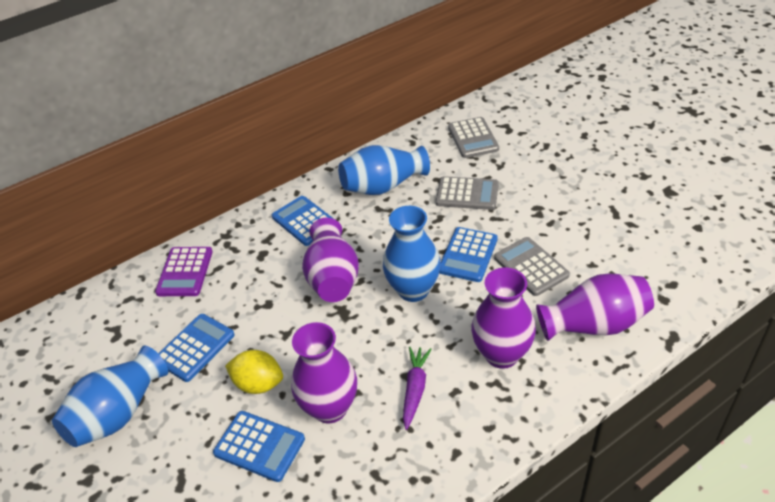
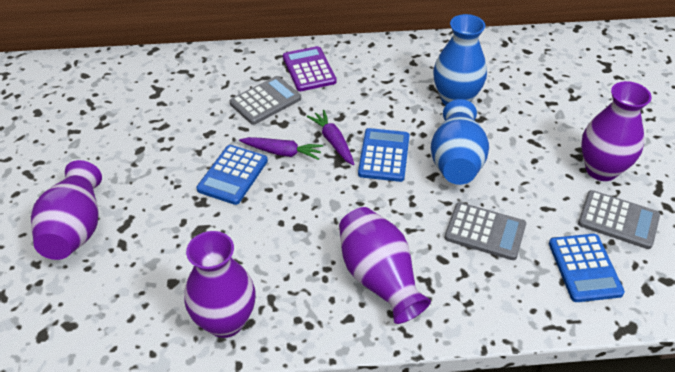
blue calculator: 4 -> 3
blue vase: 3 -> 2
purple carrot: 1 -> 2
yellow lemon: 1 -> 0

